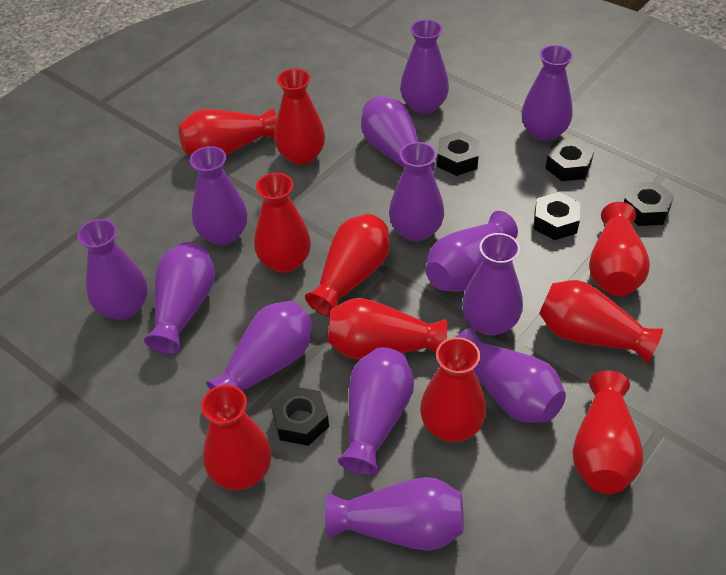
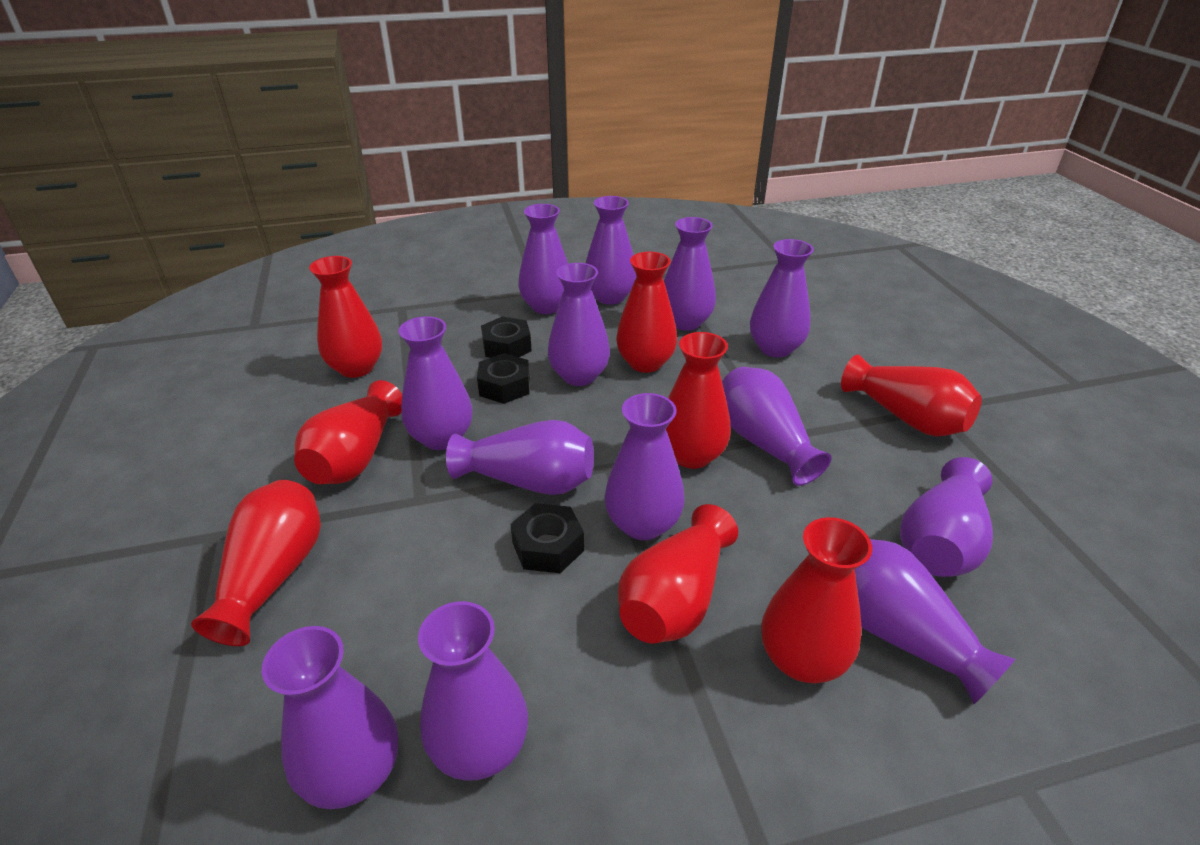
black nut: 5 -> 3
red vase: 10 -> 8

